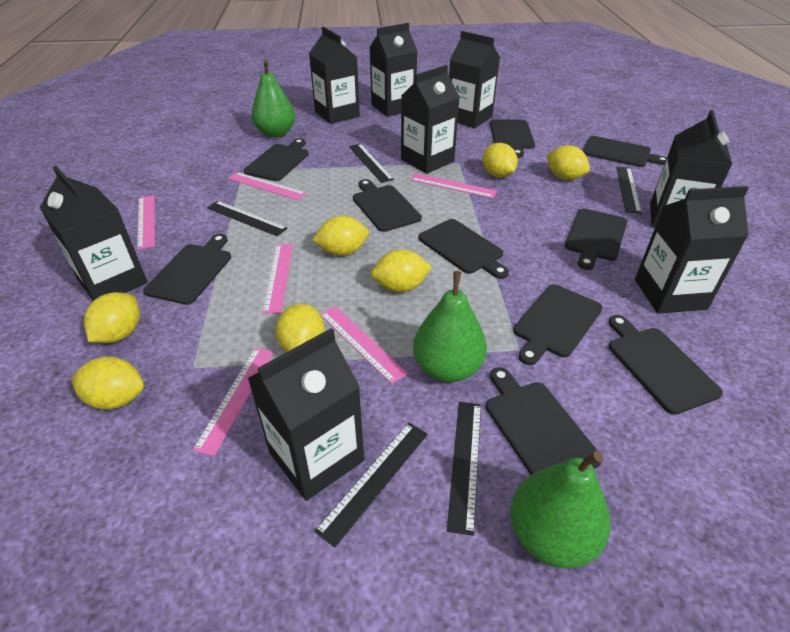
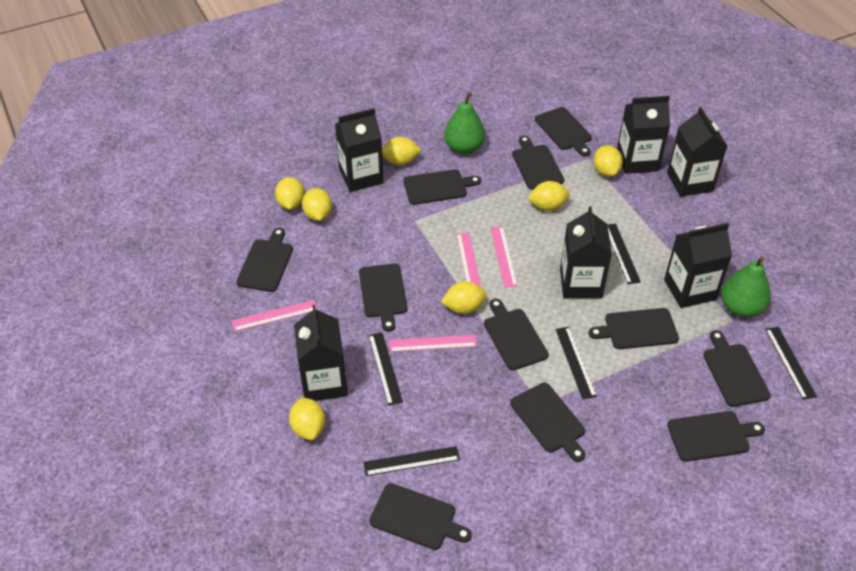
black carton: 8 -> 6
black cutting board: 10 -> 11
green pear: 3 -> 2
pink ruler: 6 -> 4

